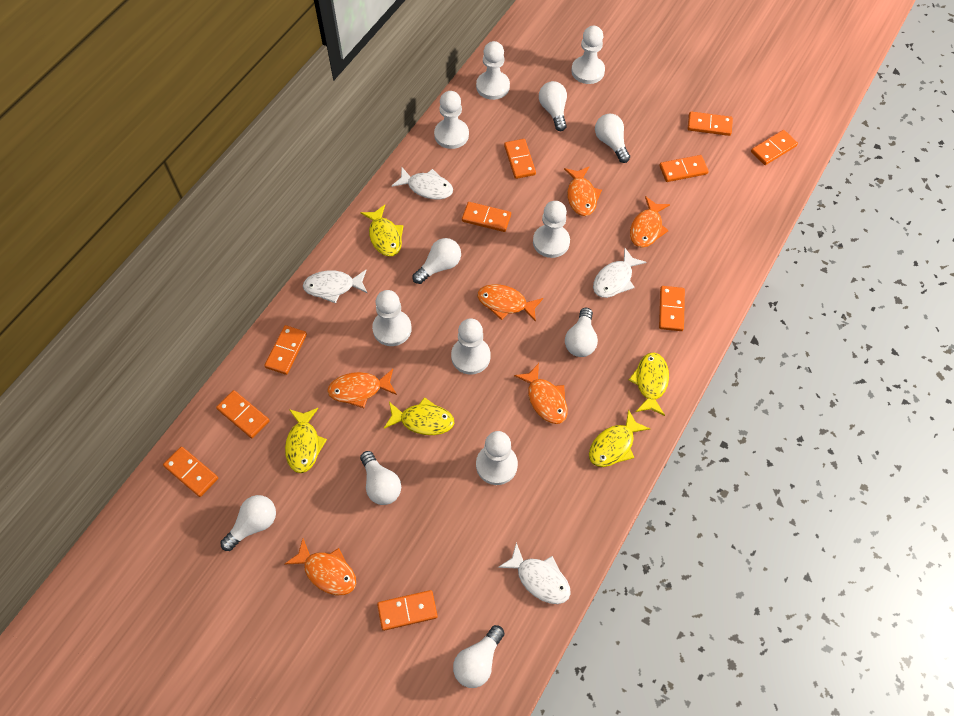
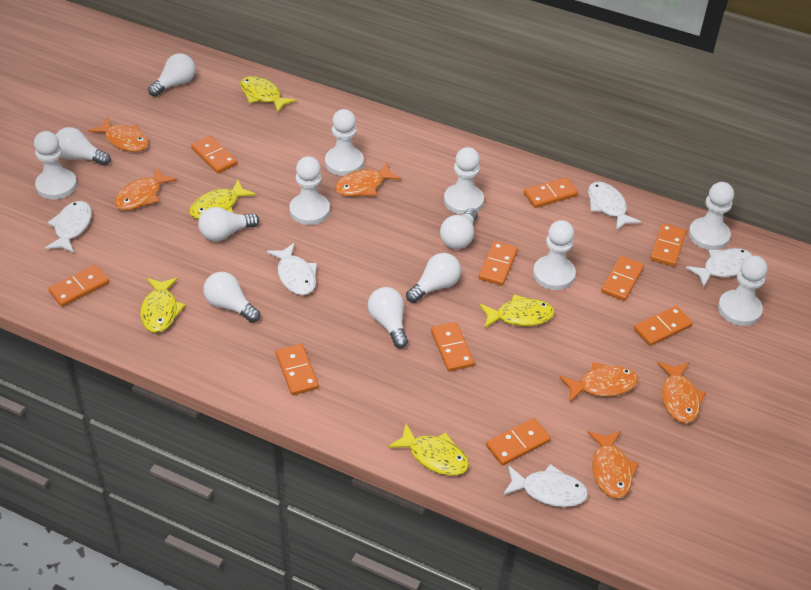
white fish: 4 -> 5

